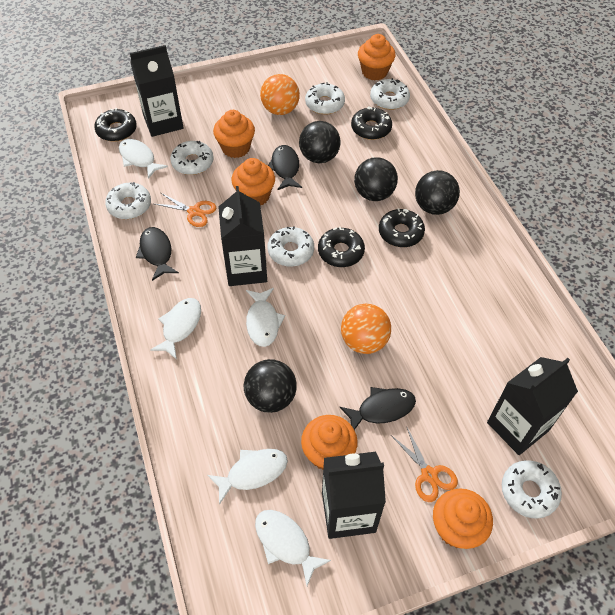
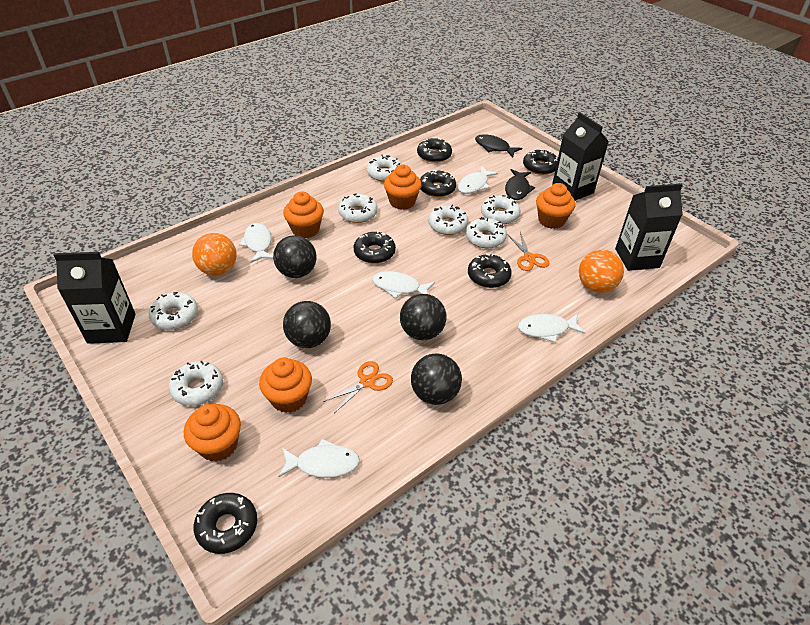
black carton: 4 -> 3
black donut: 4 -> 6
black fish: 3 -> 2
white donut: 6 -> 7

